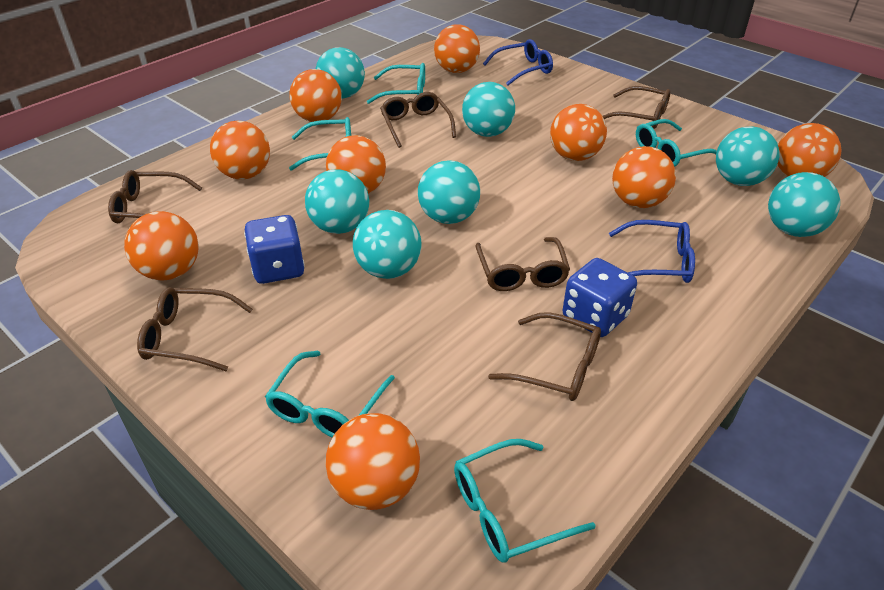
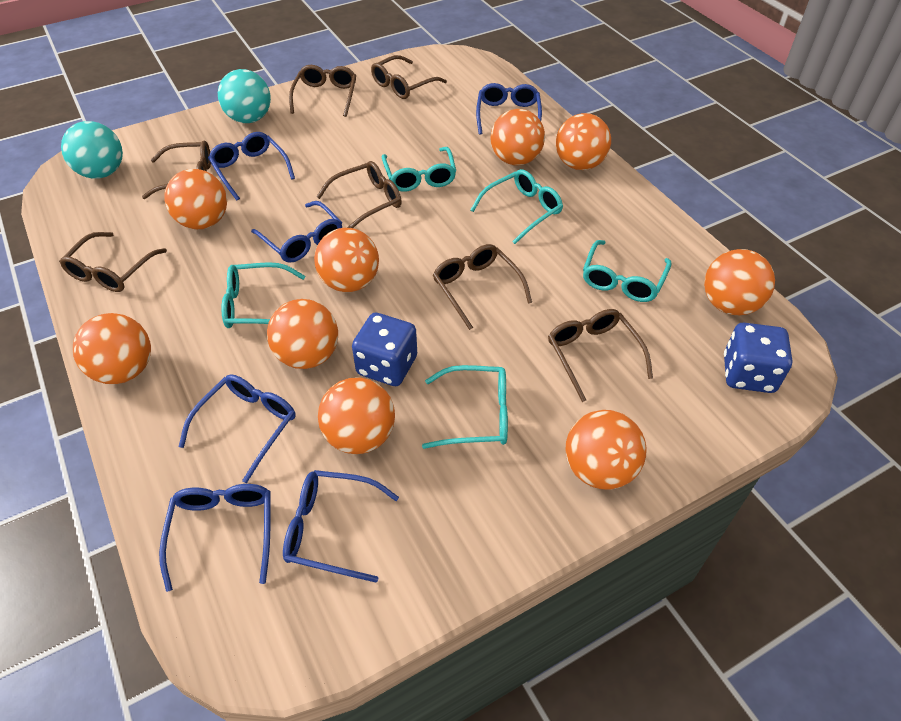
blue glasses: 2 -> 6
brown glasses: 6 -> 7
turquoise ball: 7 -> 2

